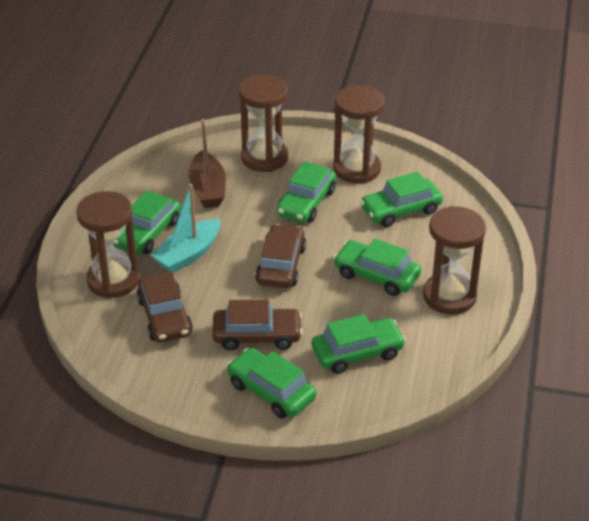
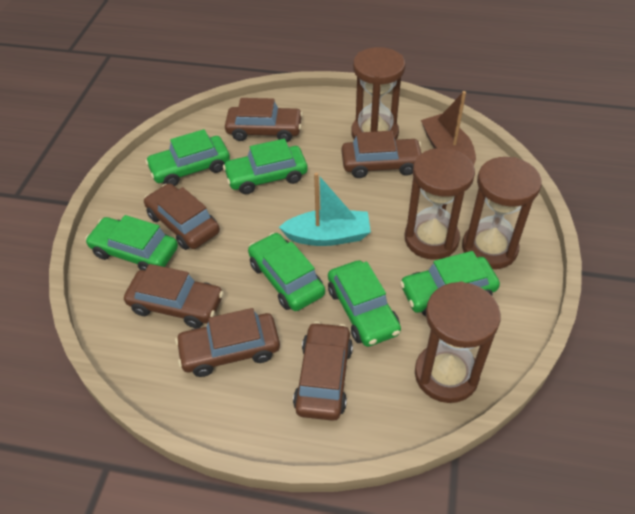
brown car: 3 -> 6

